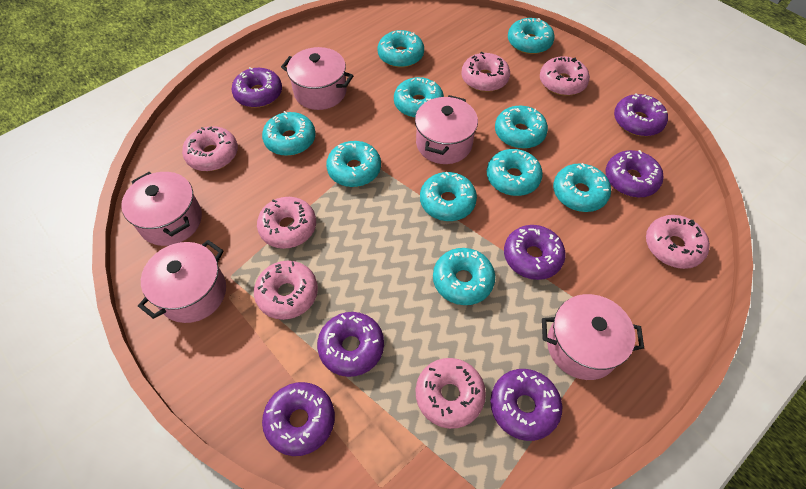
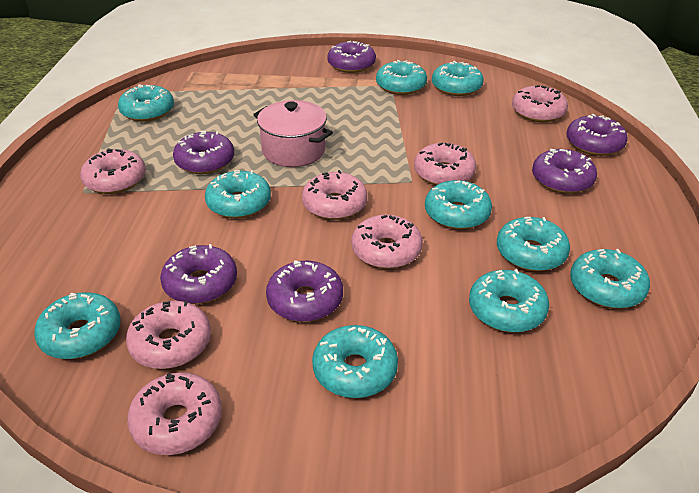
pink pot: 5 -> 1
purple donut: 7 -> 6

